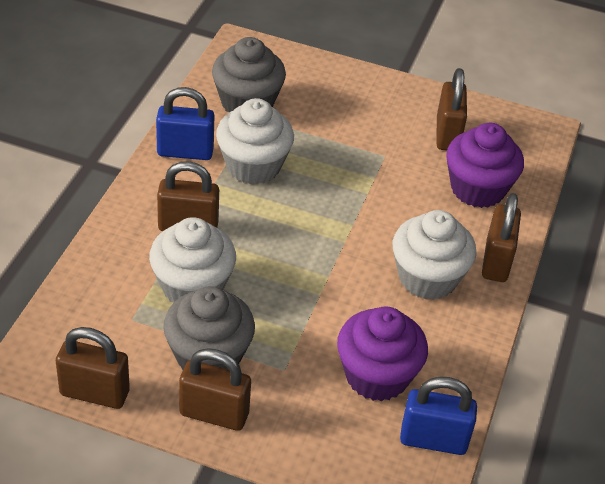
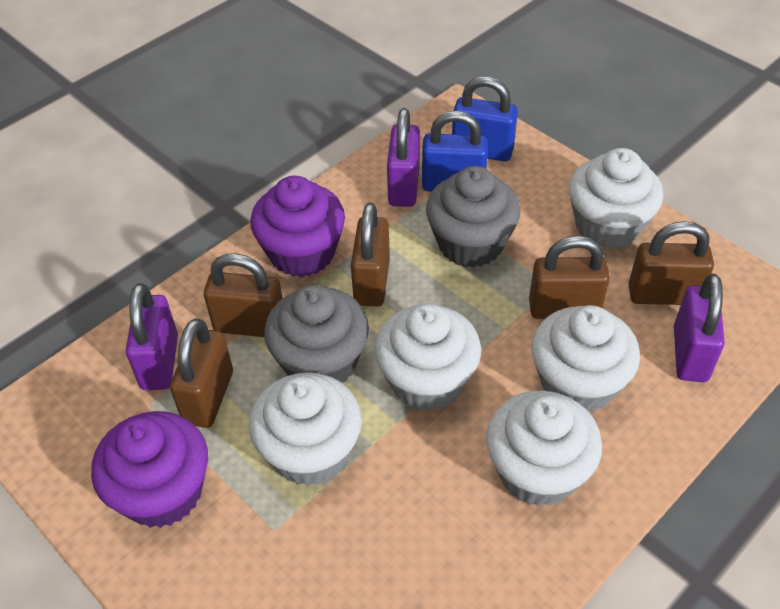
purple padlock: 0 -> 3
white cupcake: 3 -> 5

